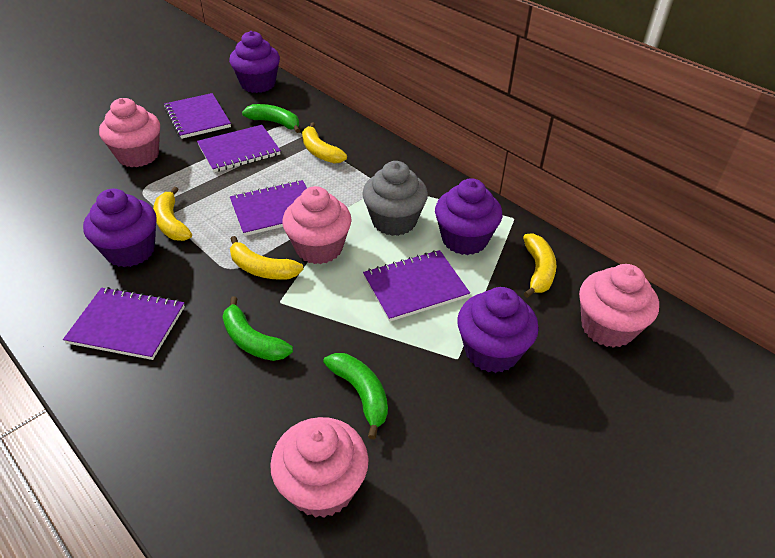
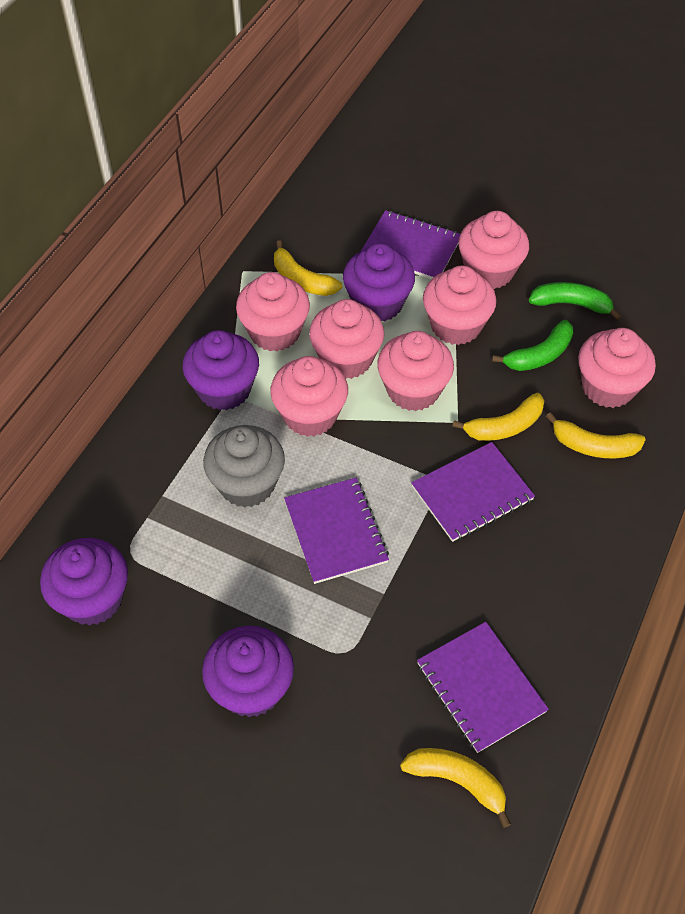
green banana: 3 -> 2
pink cupcake: 4 -> 7
purple notebook: 5 -> 4

